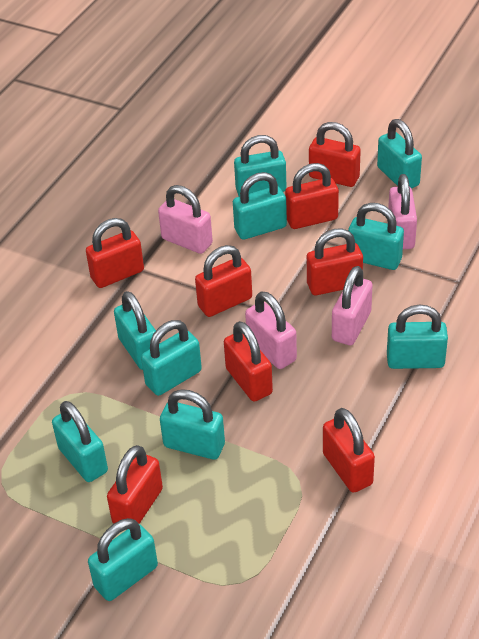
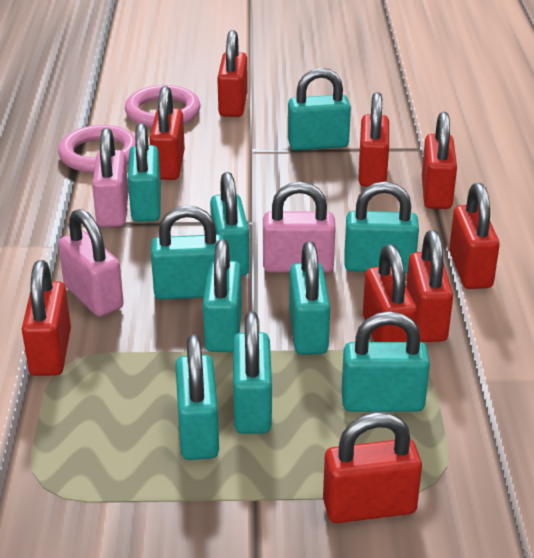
pink padlock: 4 -> 3
pink ring: 0 -> 2
red padlock: 8 -> 9

